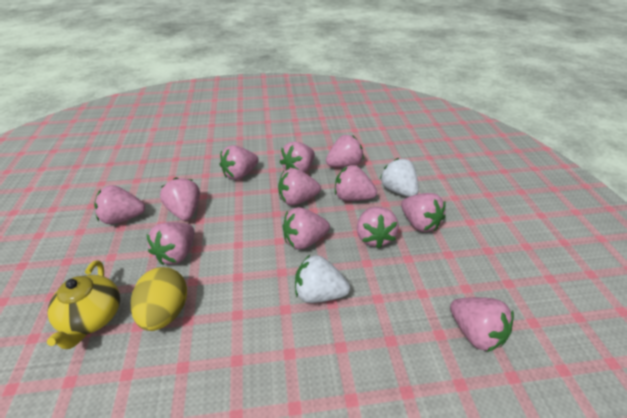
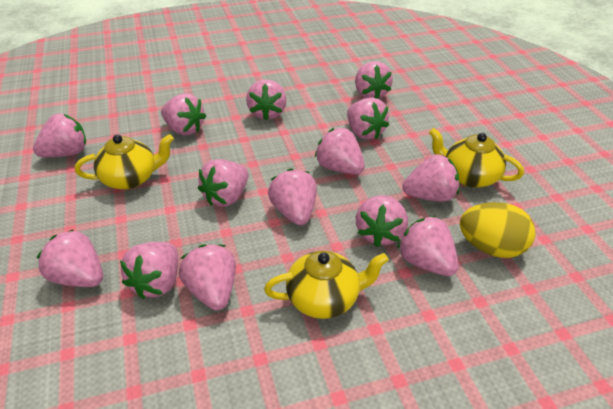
pink strawberry: 12 -> 14
white strawberry: 2 -> 0
yellow teapot: 1 -> 3

